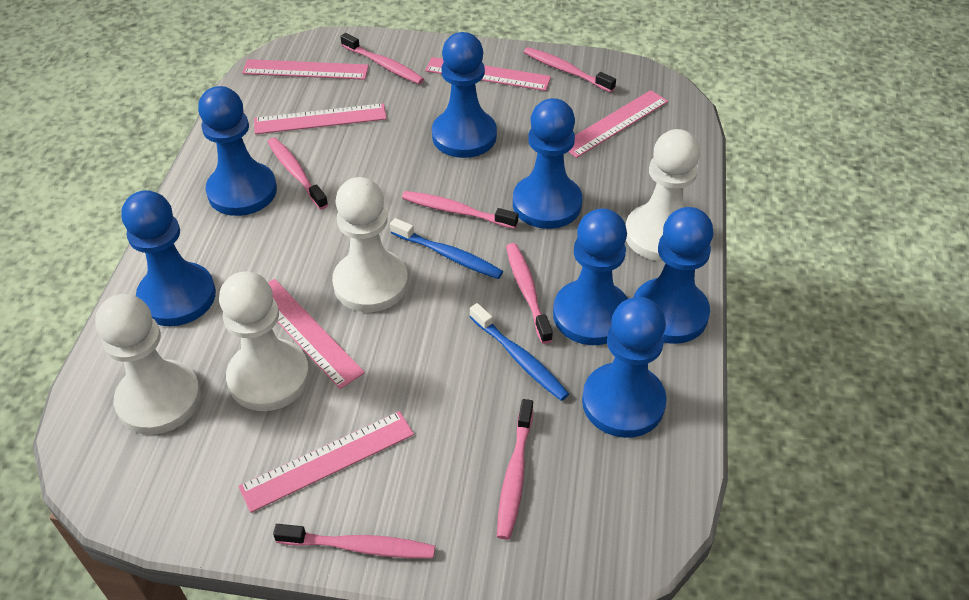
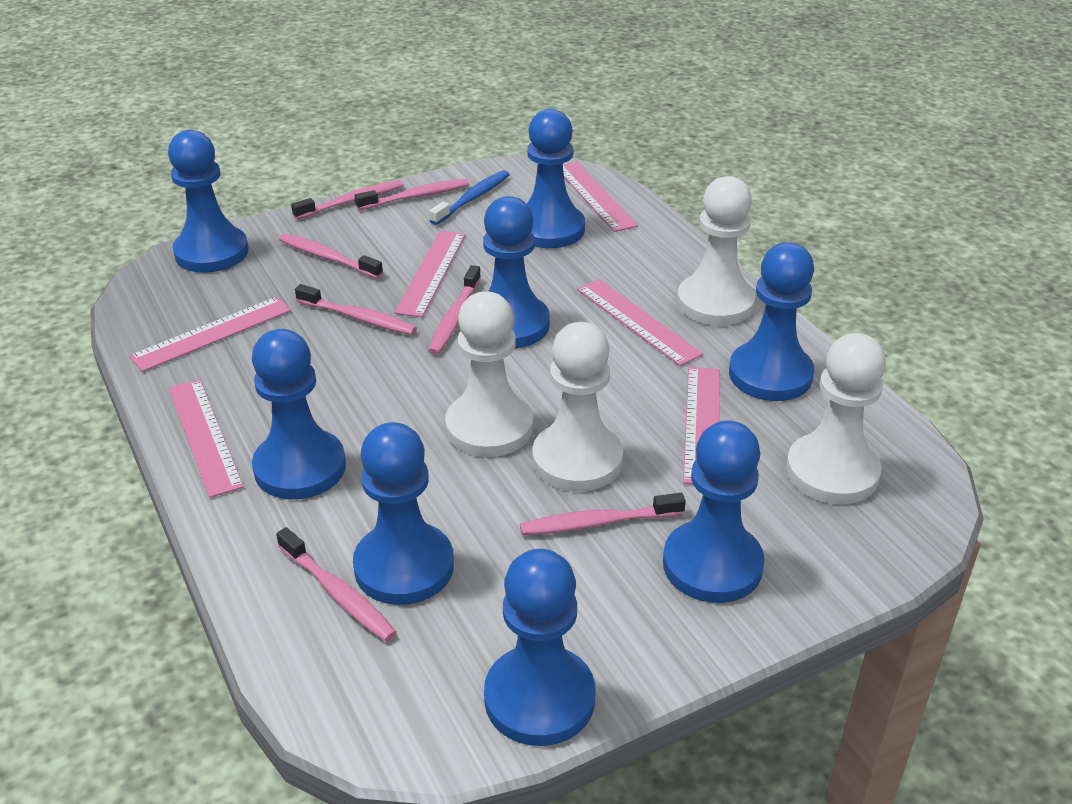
blue pawn: 7 -> 8
blue toothbrush: 2 -> 1

